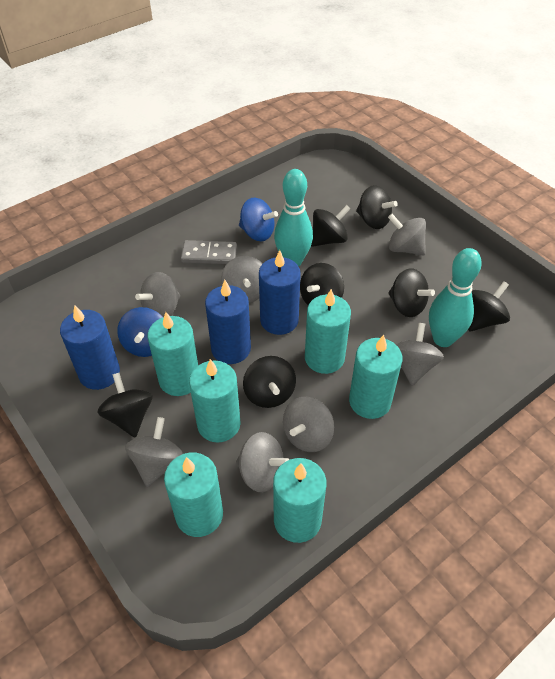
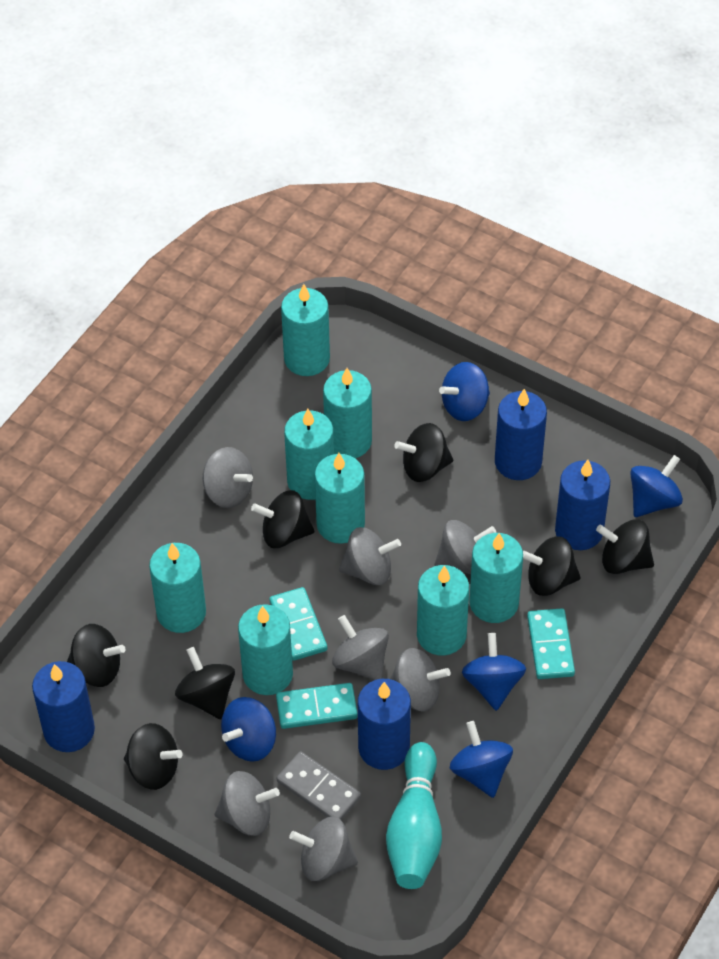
blue candle: 3 -> 4
blue spinning top: 2 -> 5
turquoise bowling pin: 2 -> 1
turquoise candle: 6 -> 8
turquoise domino: 0 -> 3

